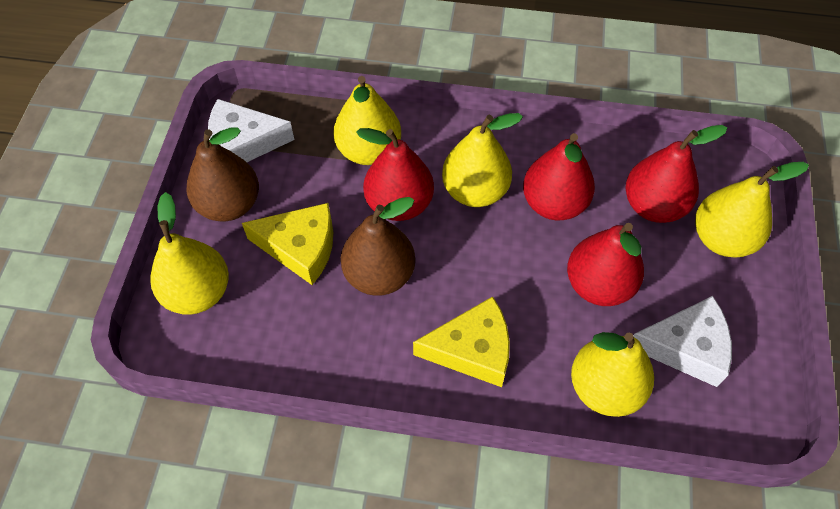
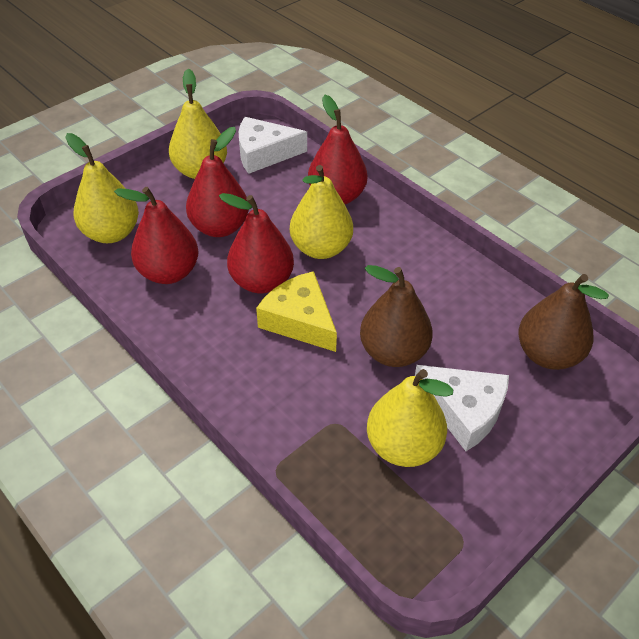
yellow cheese: 2 -> 1
yellow pear: 5 -> 4

